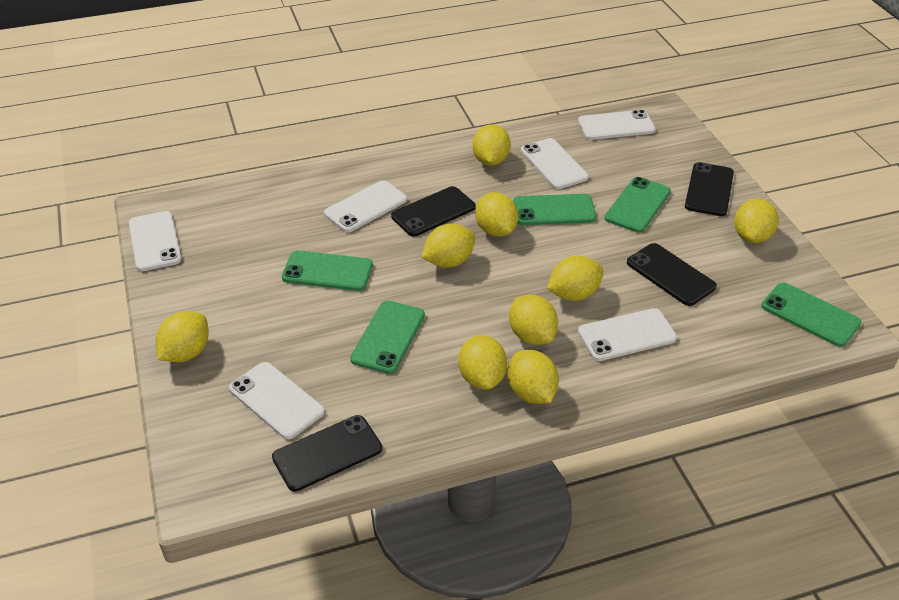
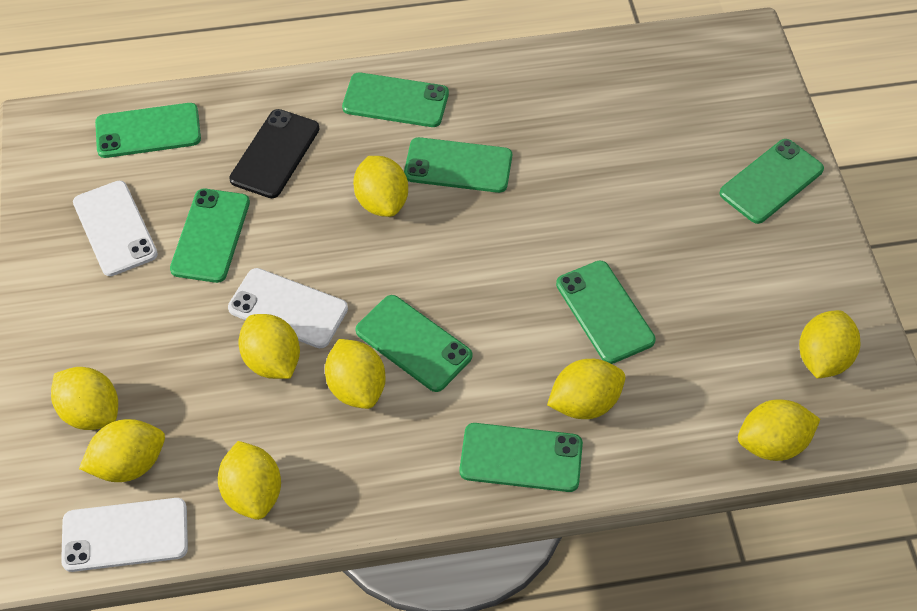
black phone: 4 -> 1
green phone: 5 -> 8
white phone: 6 -> 3

